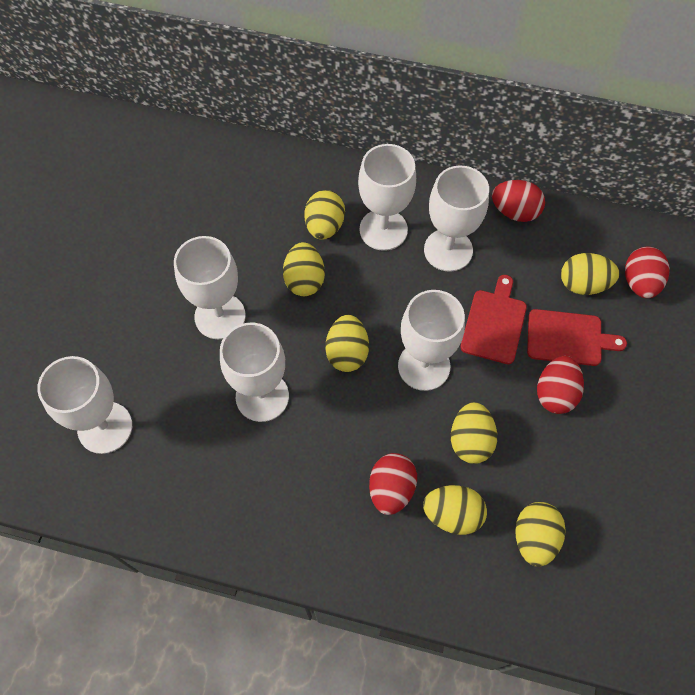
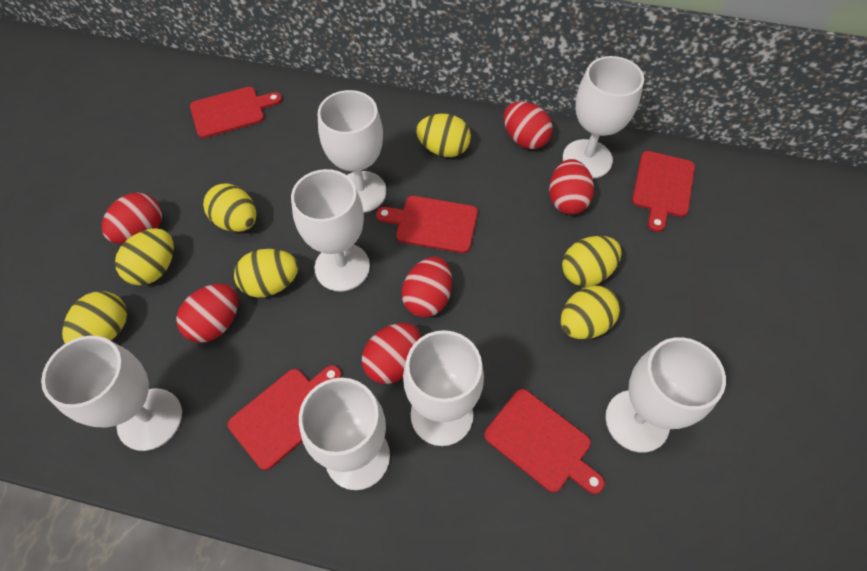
red cutting board: 2 -> 5
red egg: 4 -> 6
white goblet: 6 -> 7

